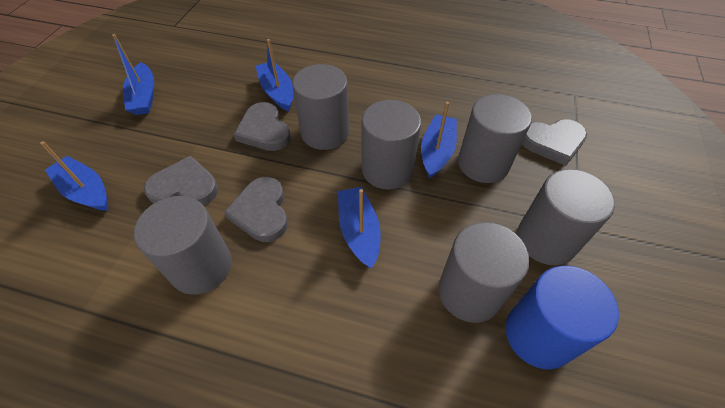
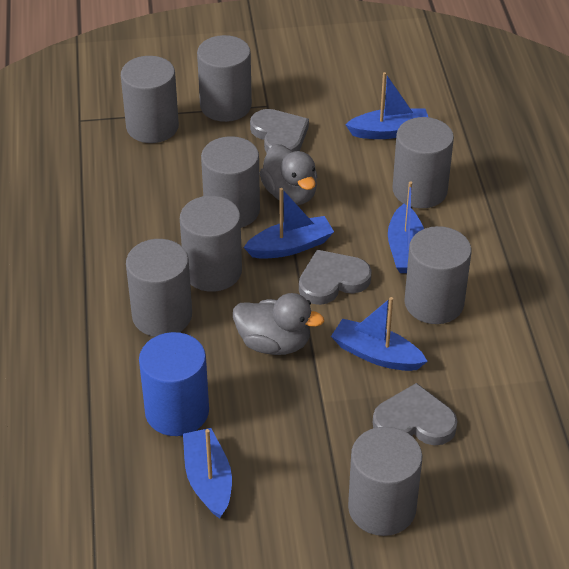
grey cylinder: 6 -> 8
grey duck: 0 -> 2
grey heart: 4 -> 3

